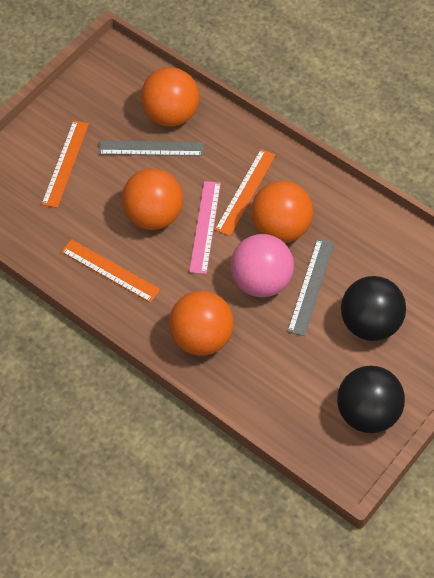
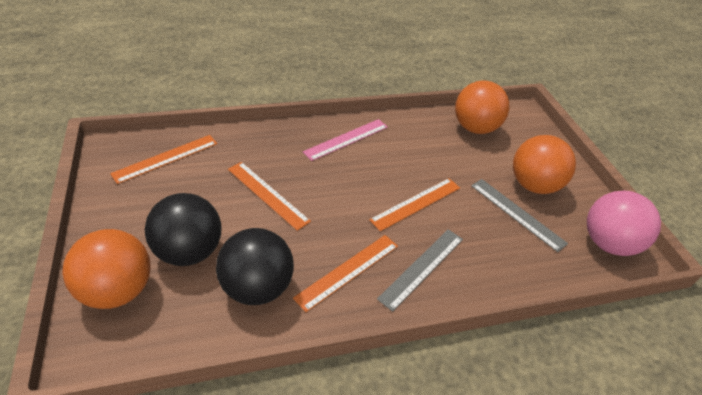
orange ball: 4 -> 3
orange ruler: 3 -> 4

